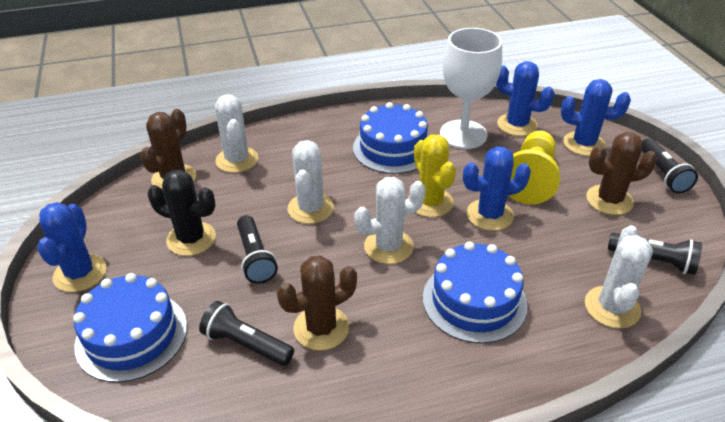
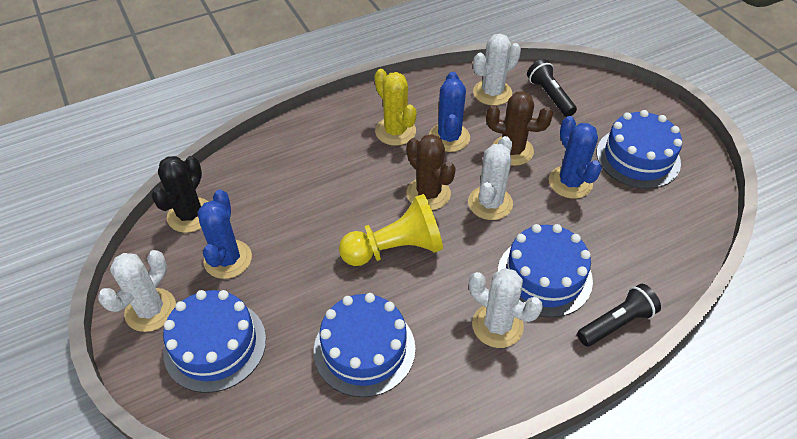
black flashlight: 4 -> 2
blue cactus: 4 -> 3
blue cake: 3 -> 4
brown cactus: 3 -> 2
white goblet: 1 -> 0

